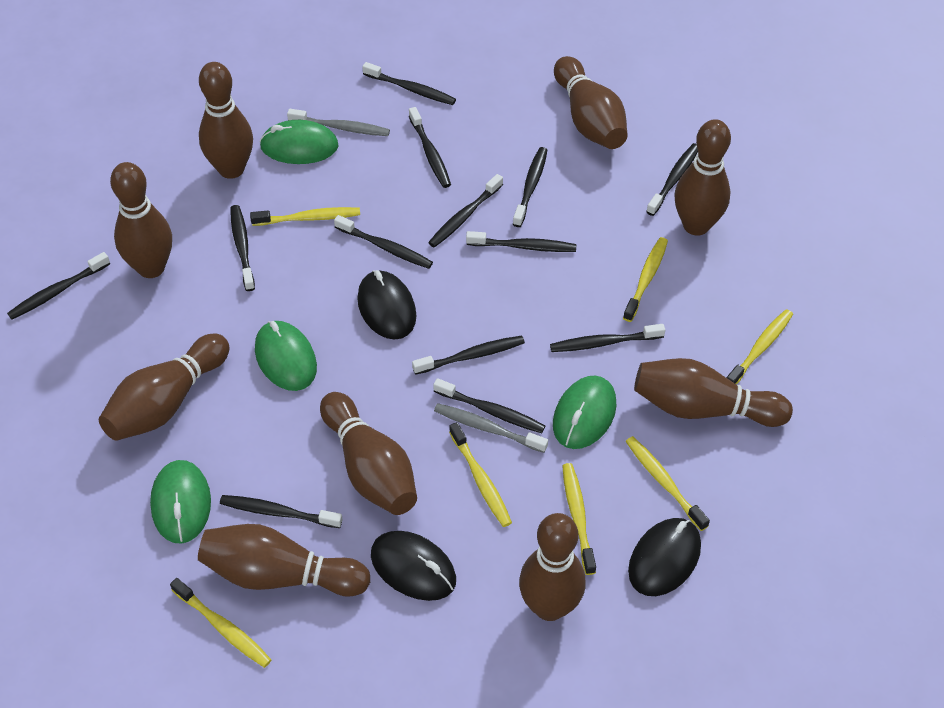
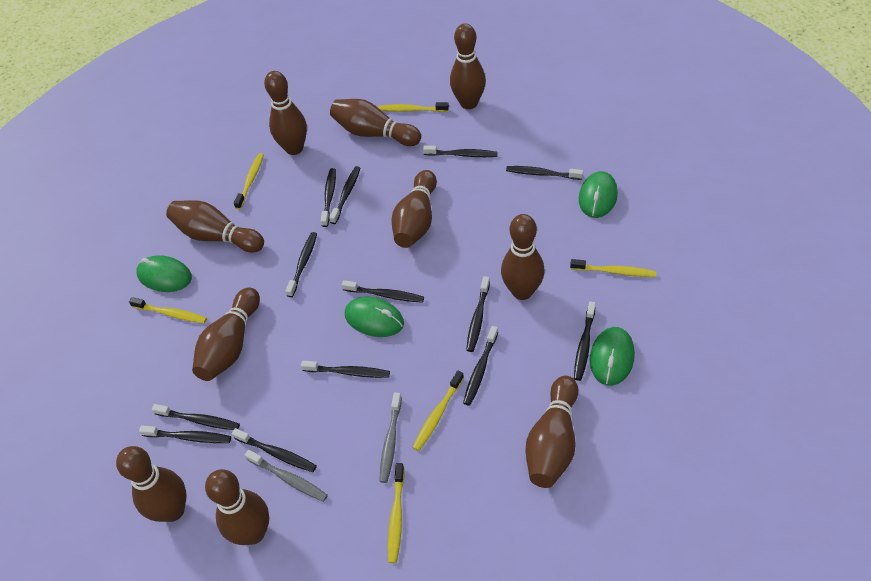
black mouse: 3 -> 0
brown bowling pin: 9 -> 10
yellow toothbrush: 7 -> 6

